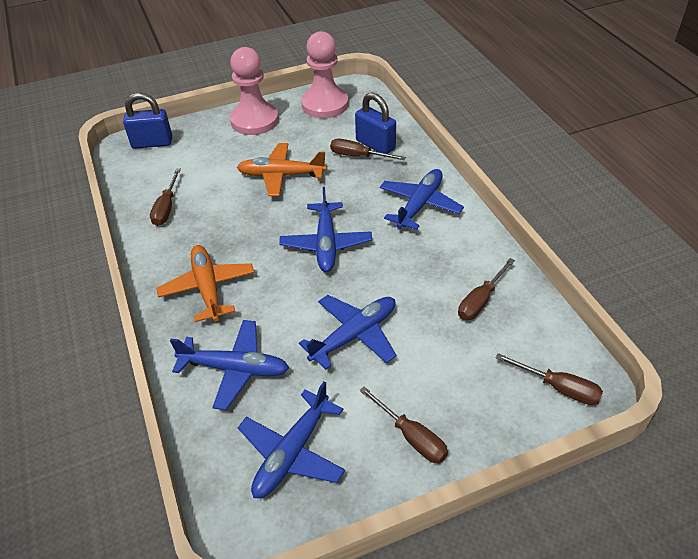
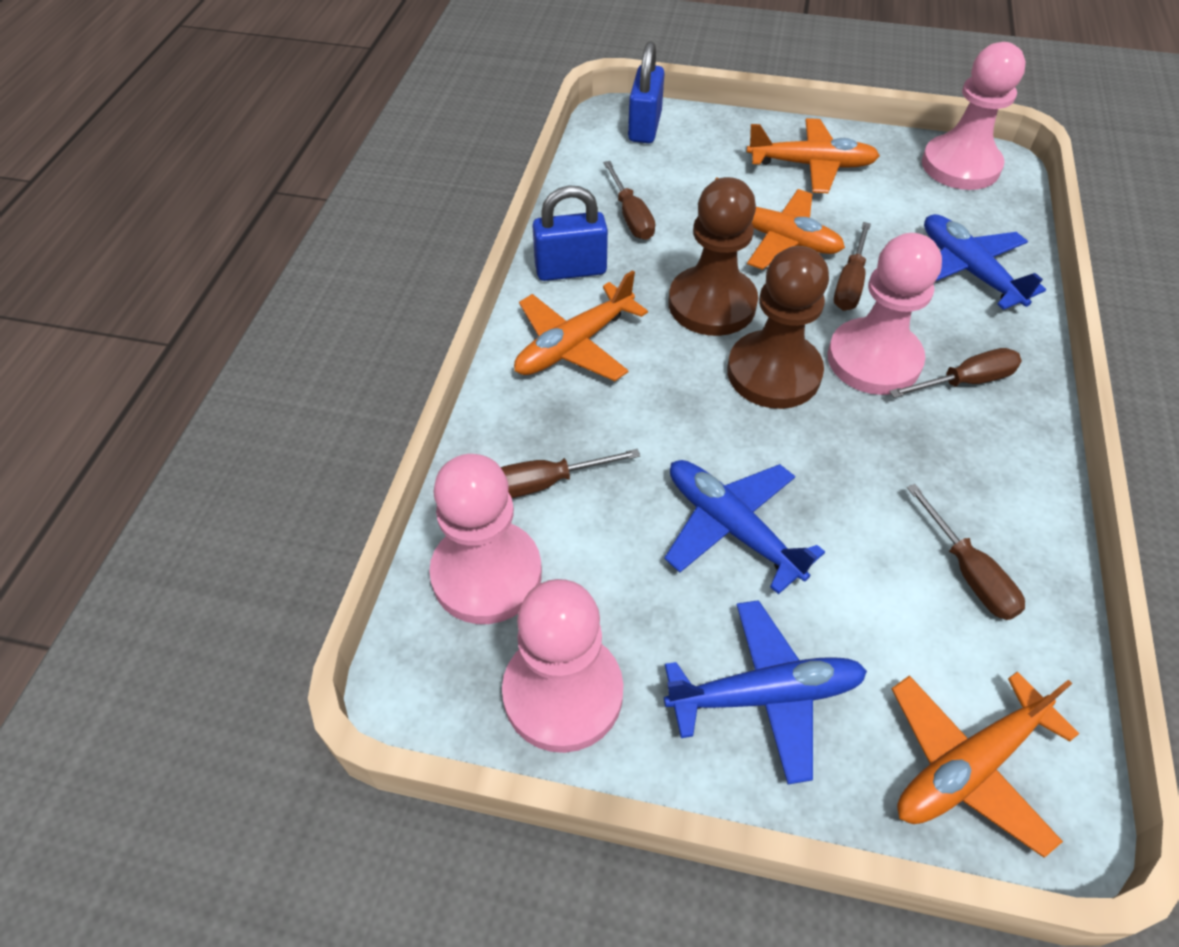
blue plane: 5 -> 3
brown pawn: 0 -> 2
orange plane: 2 -> 4
pink pawn: 2 -> 4

